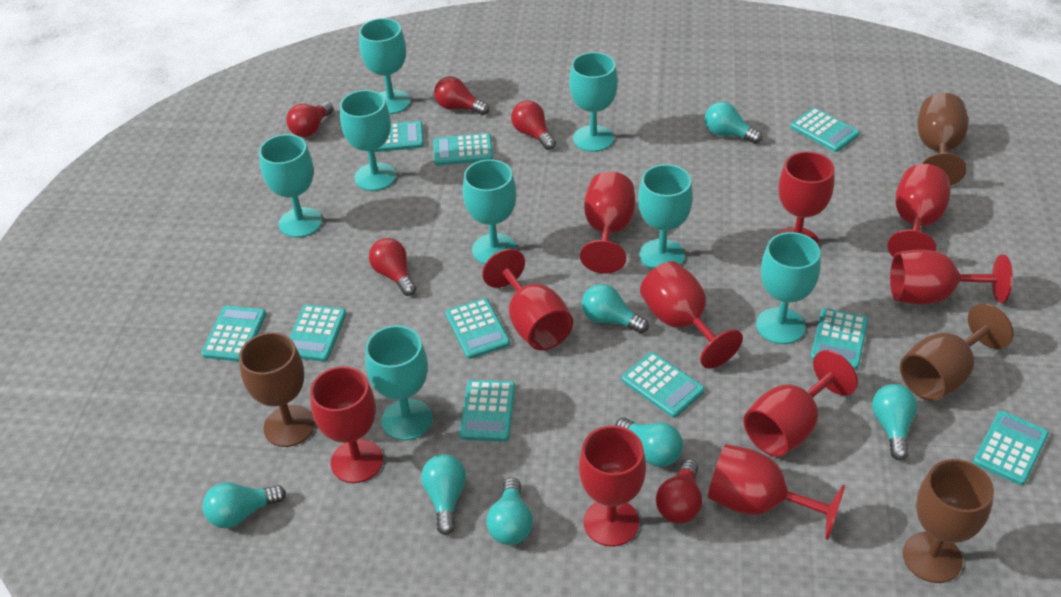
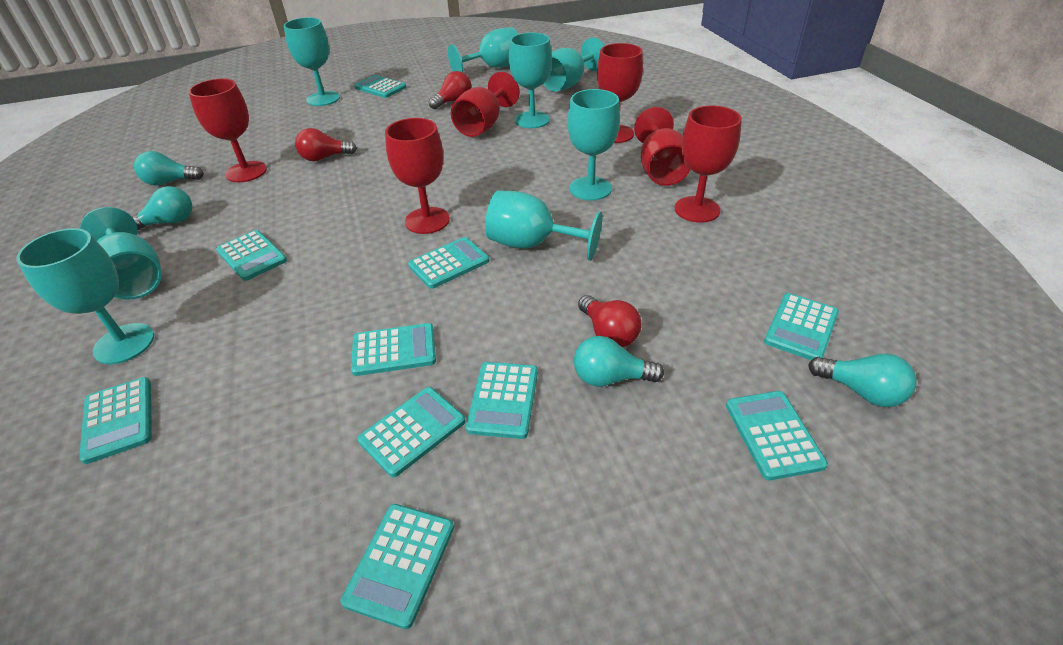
brown goblet: 4 -> 0
red goblet: 10 -> 6
red light bulb: 5 -> 3
turquoise light bulb: 7 -> 4

